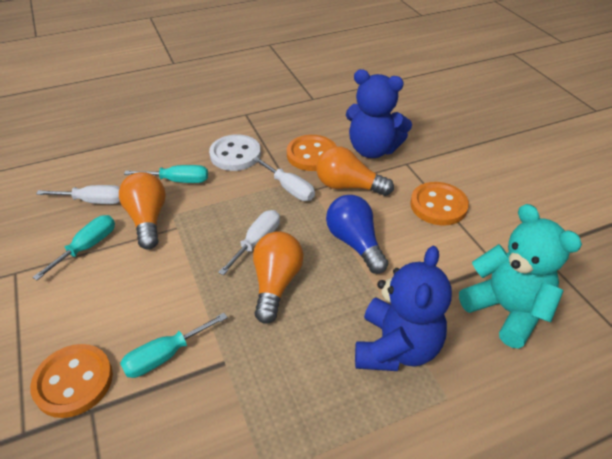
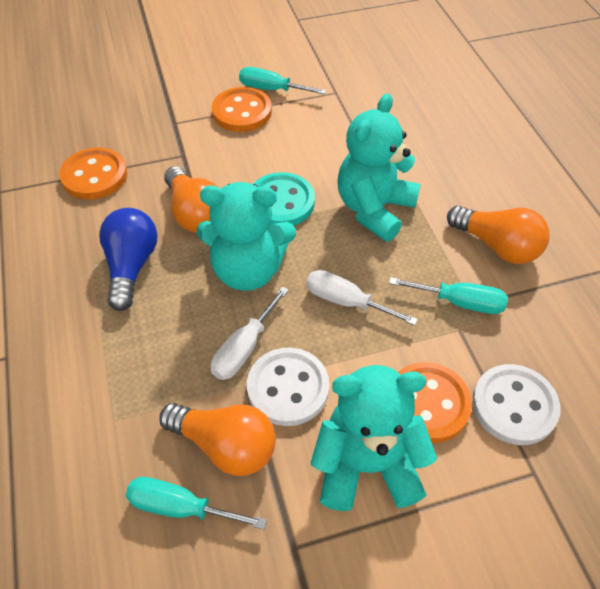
blue teddy bear: 2 -> 0
turquoise button: 0 -> 1
turquoise teddy bear: 1 -> 3
white button: 1 -> 2
white screwdriver: 3 -> 2

